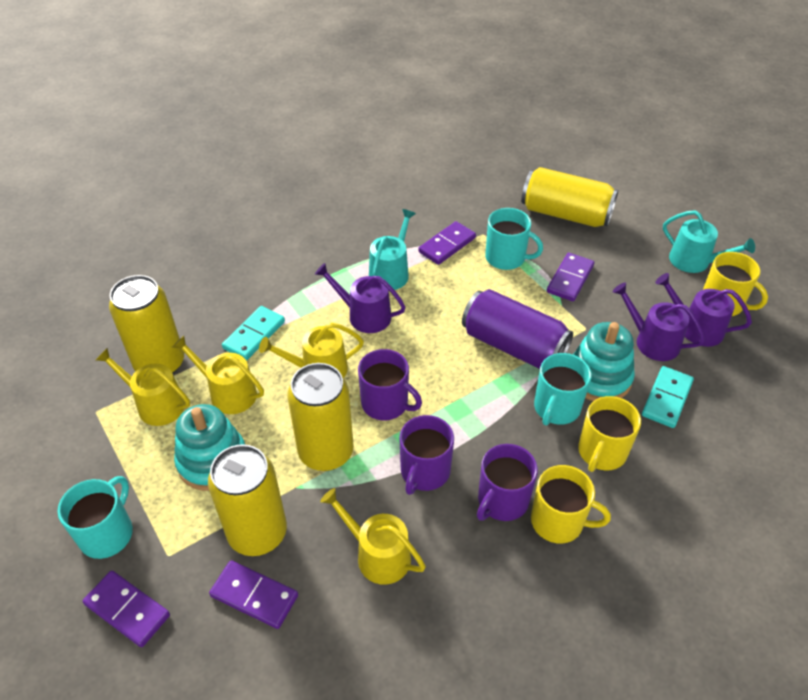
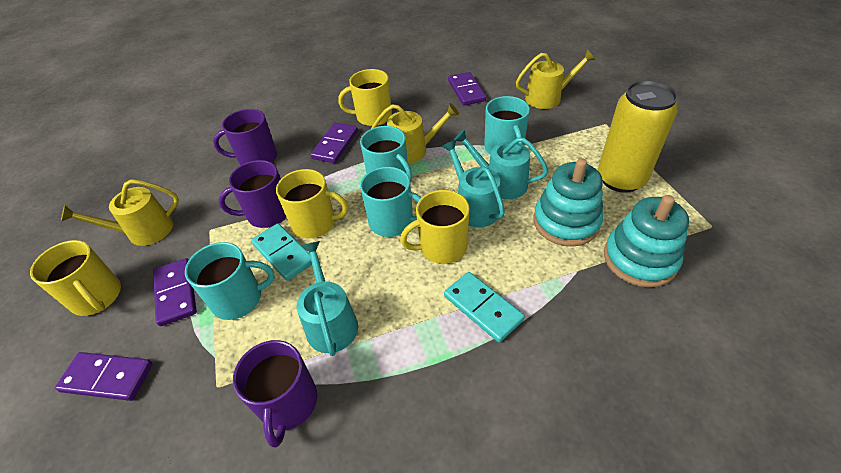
purple can: 1 -> 0
purple watering can: 3 -> 0
turquoise mug: 3 -> 4
turquoise watering can: 2 -> 3
yellow can: 4 -> 1
yellow mug: 3 -> 4
yellow watering can: 4 -> 3

